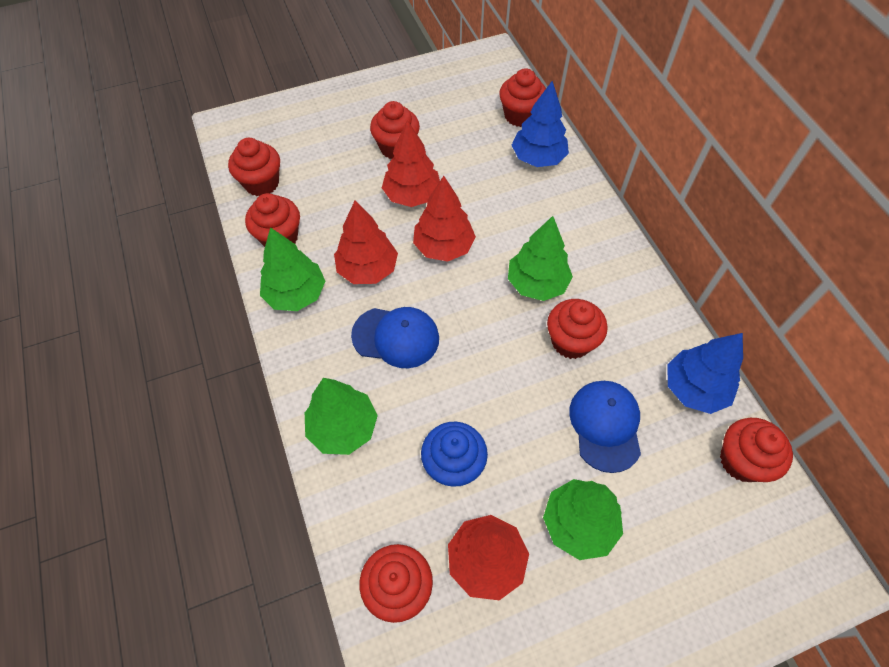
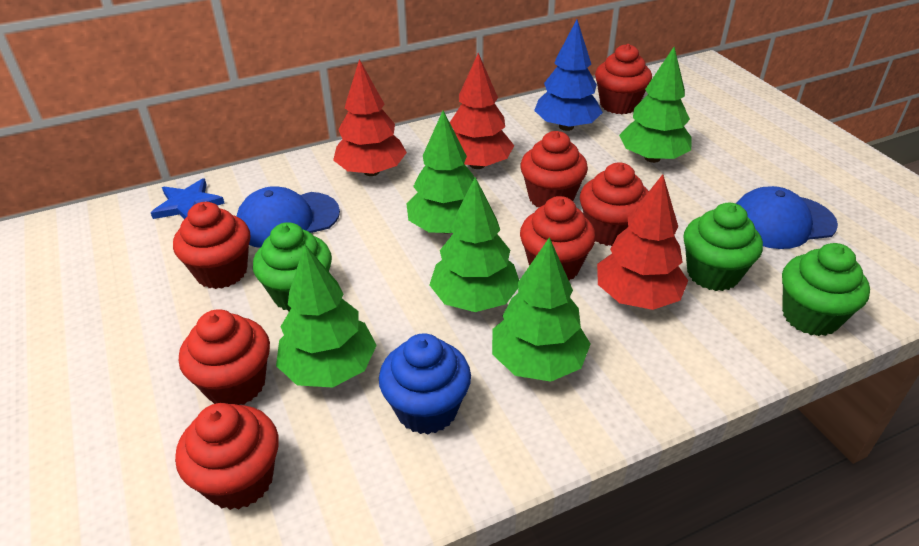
blue star: 0 -> 1
blue tree: 2 -> 1
green cupcake: 0 -> 3
green tree: 4 -> 5
red tree: 4 -> 3

